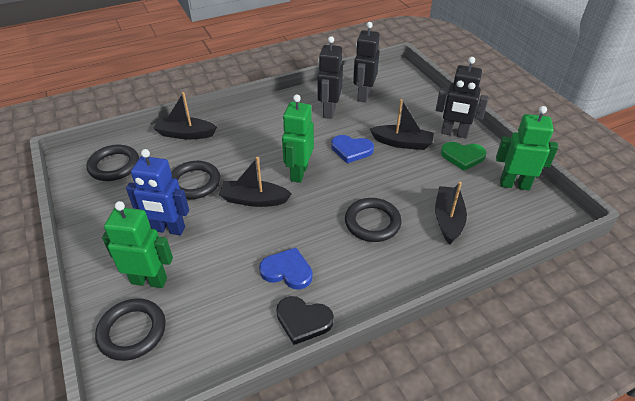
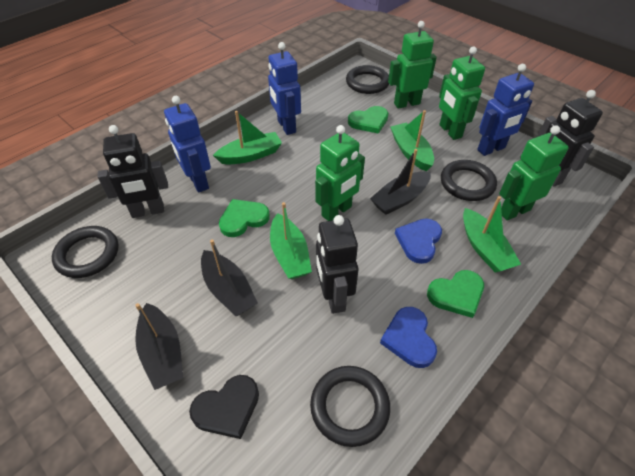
black boat: 4 -> 3
blue robot: 1 -> 3
green boat: 0 -> 4
green heart: 1 -> 3
green robot: 3 -> 4

